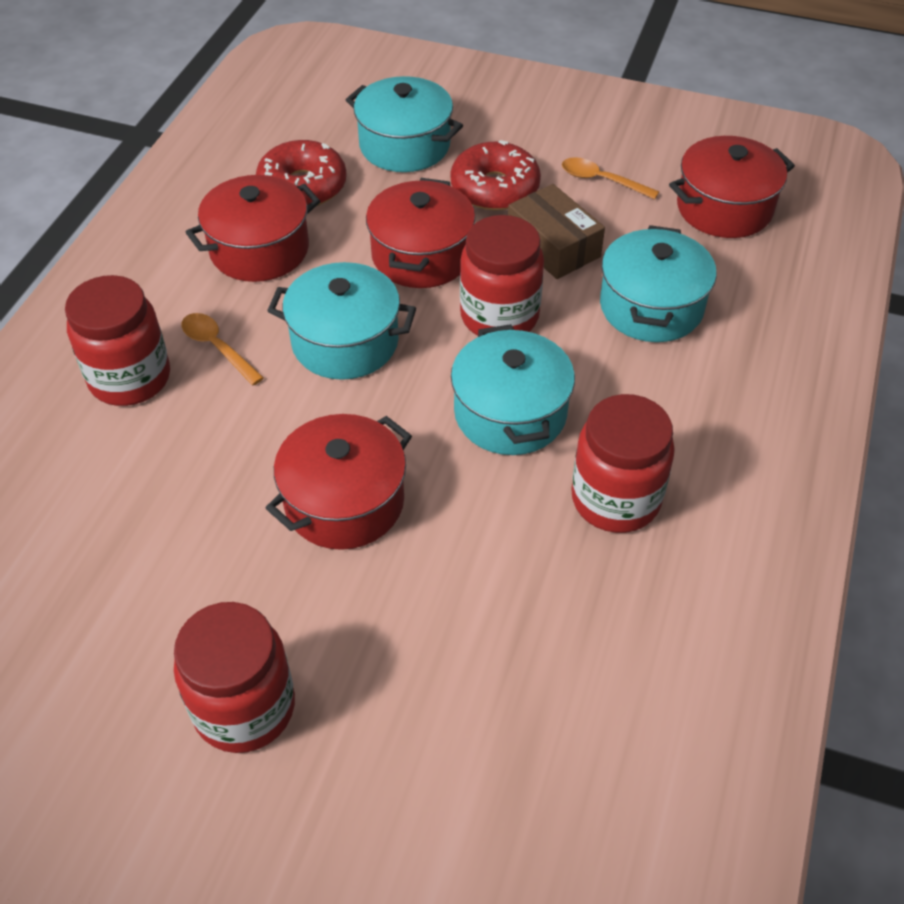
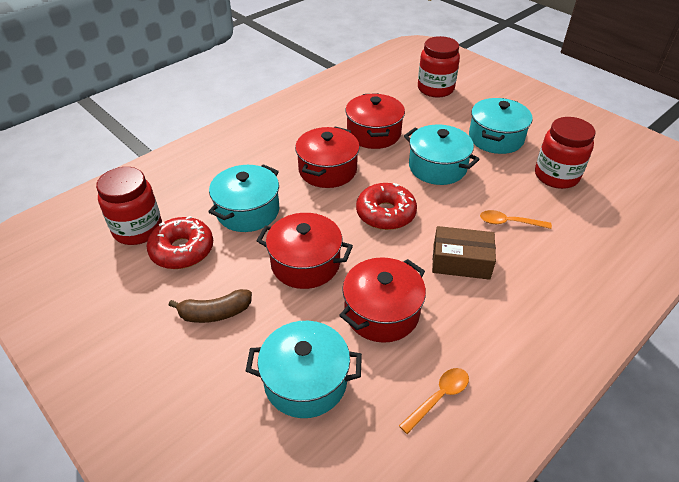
brown banana: 0 -> 1
red jar: 4 -> 3

